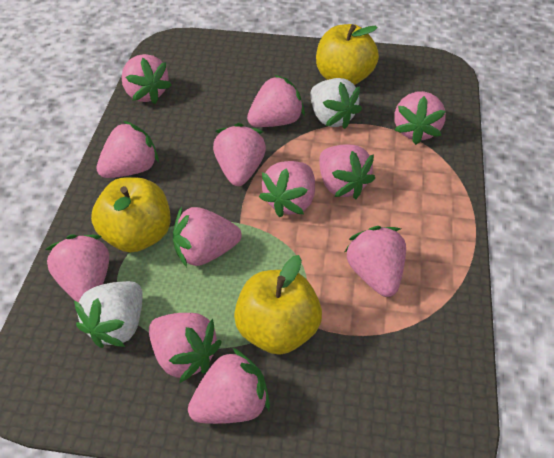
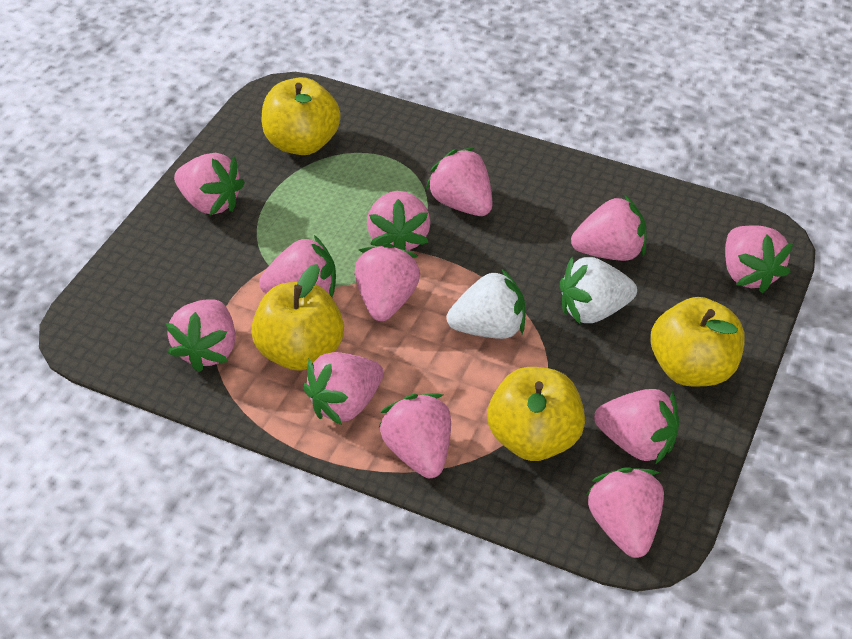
yellow apple: 3 -> 4

